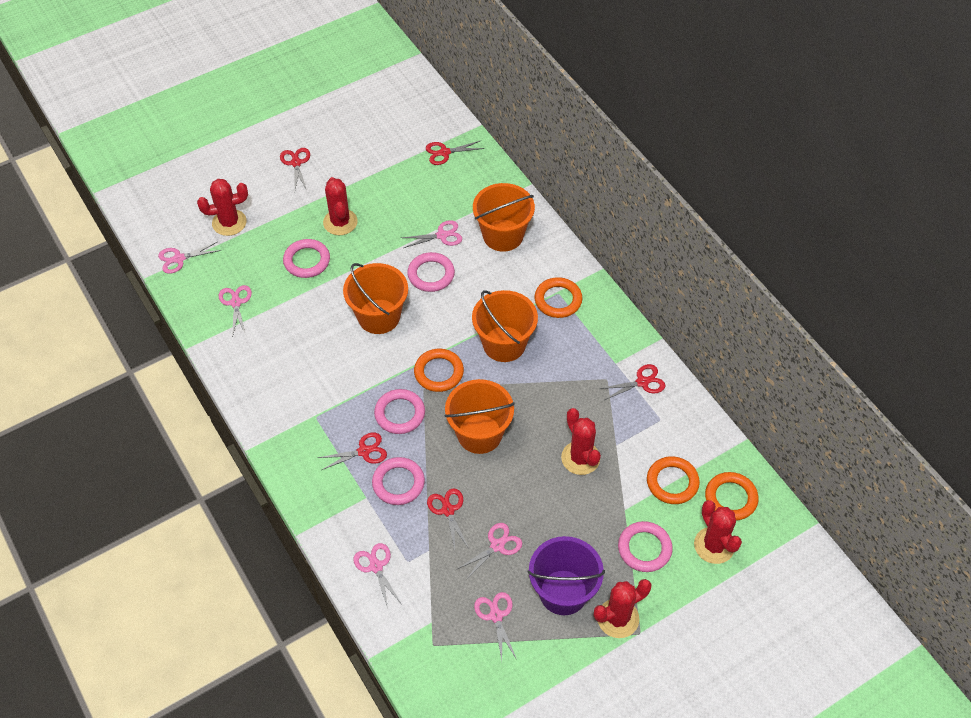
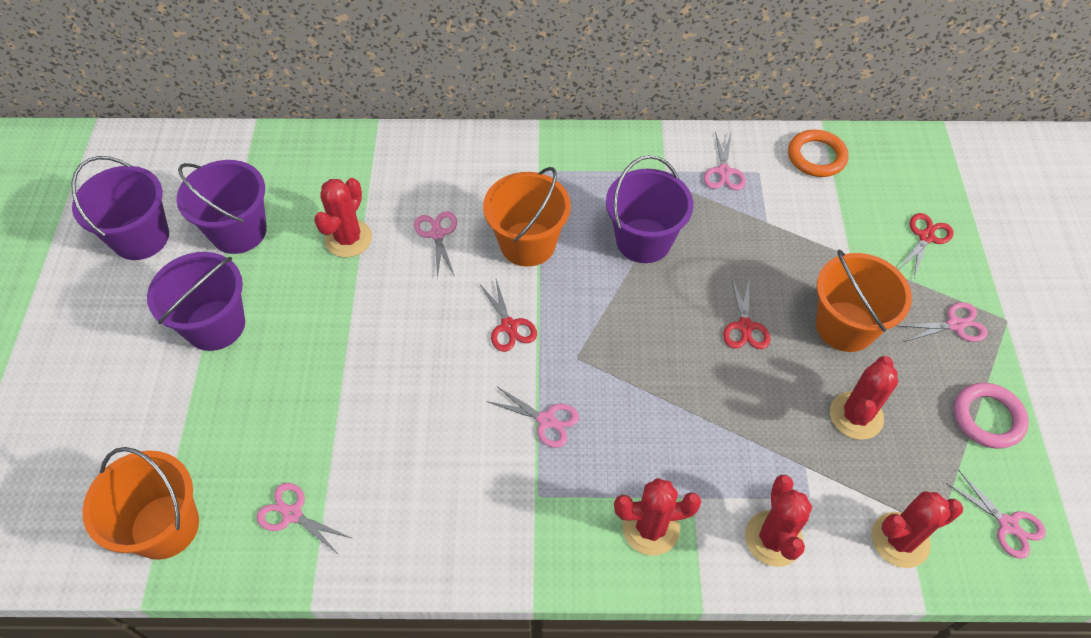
orange bucket: 4 -> 3
orange ring: 4 -> 1
pink ring: 5 -> 1
purple bucket: 1 -> 4
red scissors: 5 -> 3

